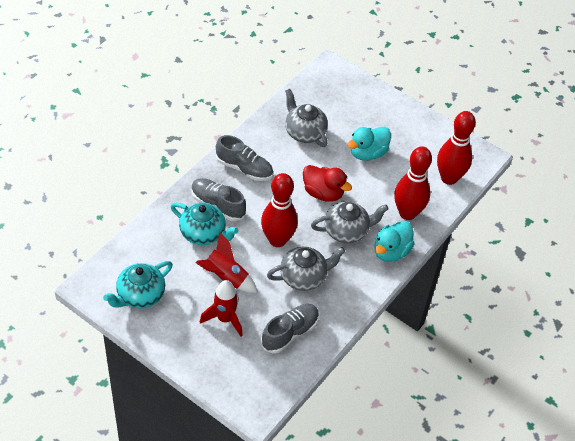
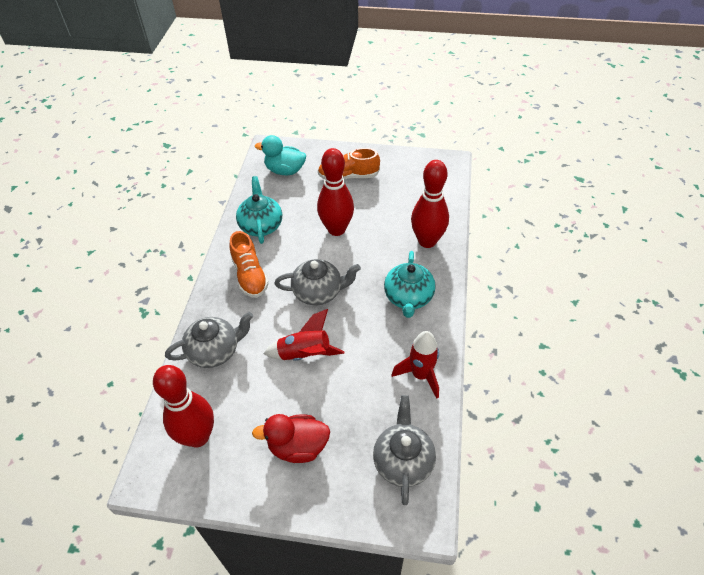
grey shoe: 3 -> 0
orange shoe: 0 -> 2
turquoise duck: 2 -> 1

